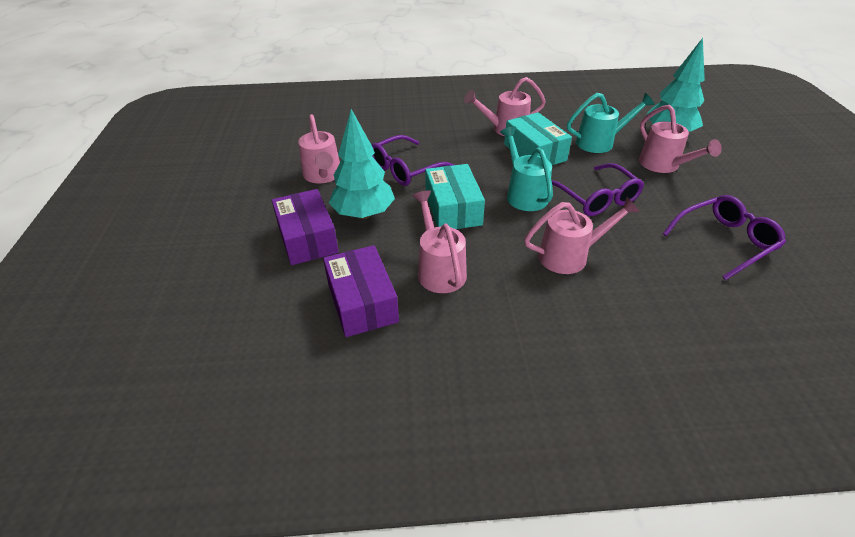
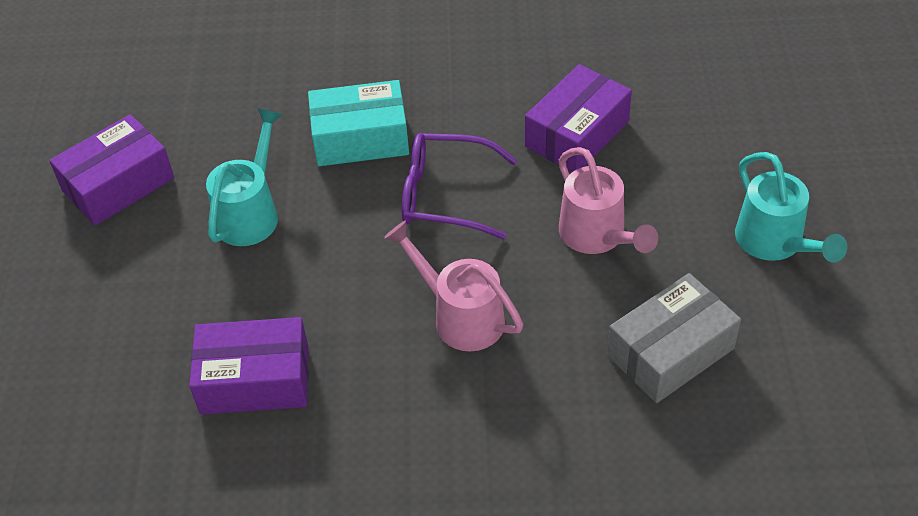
grey box: 0 -> 1
pink watering can: 5 -> 2
purple box: 2 -> 3
purple glasses: 3 -> 1
turquoise box: 2 -> 1
turquoise tree: 2 -> 0

